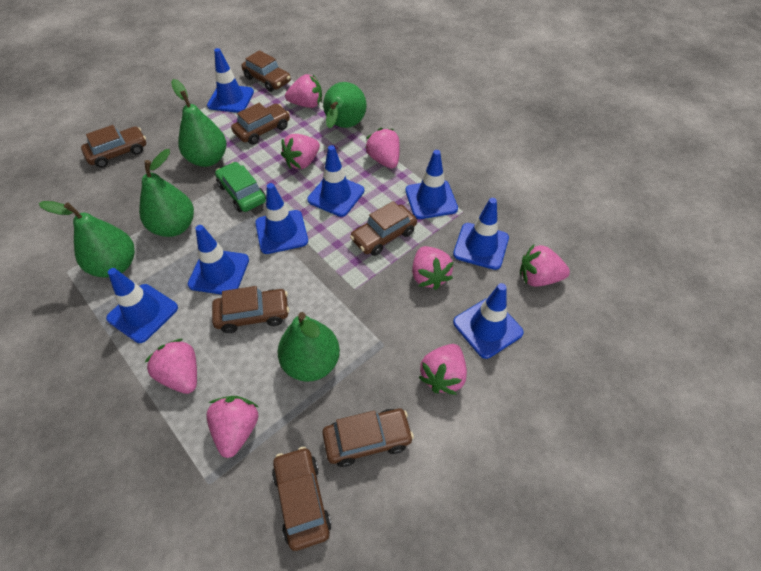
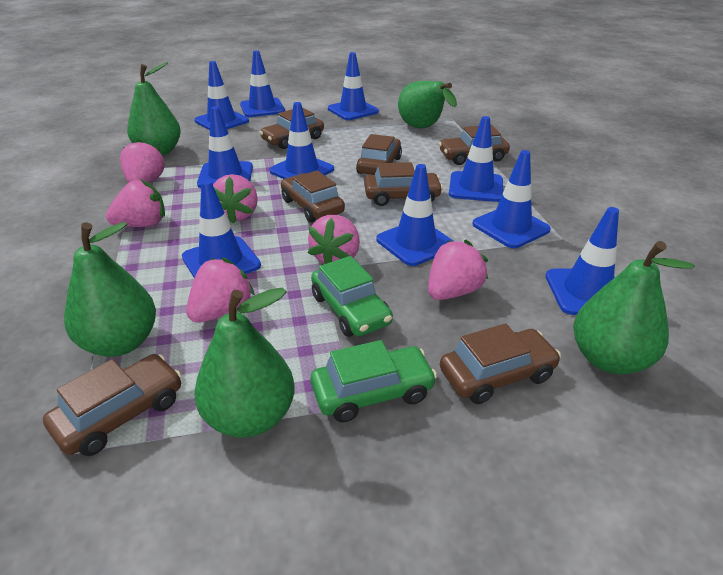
blue traffic cone: 8 -> 10
green car: 1 -> 2
pink strawberry: 8 -> 6

